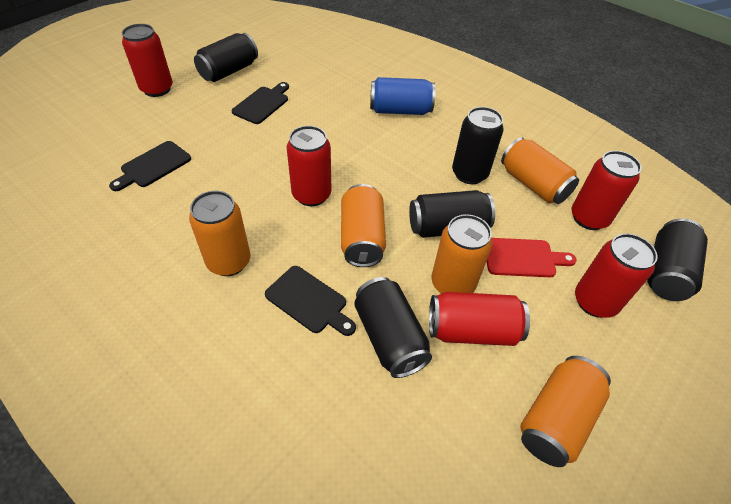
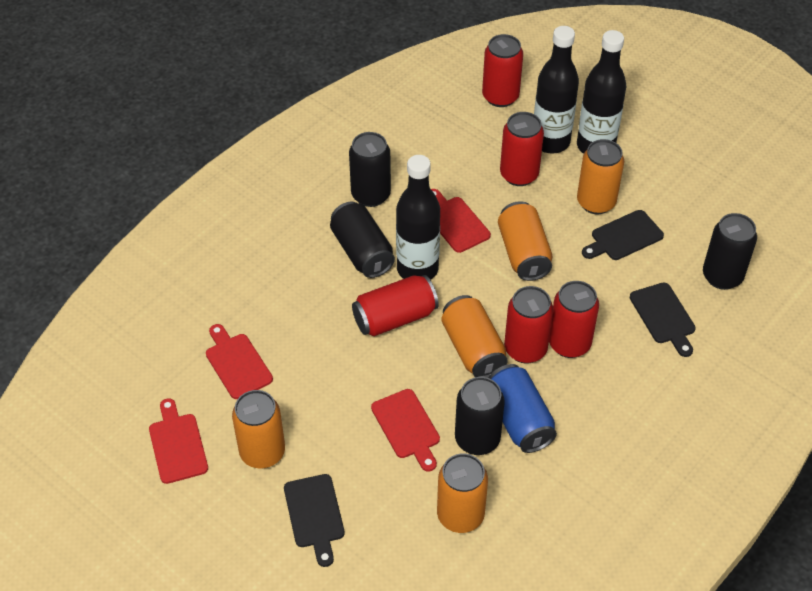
black bottle: 0 -> 3
black can: 5 -> 4
red cutting board: 1 -> 4

